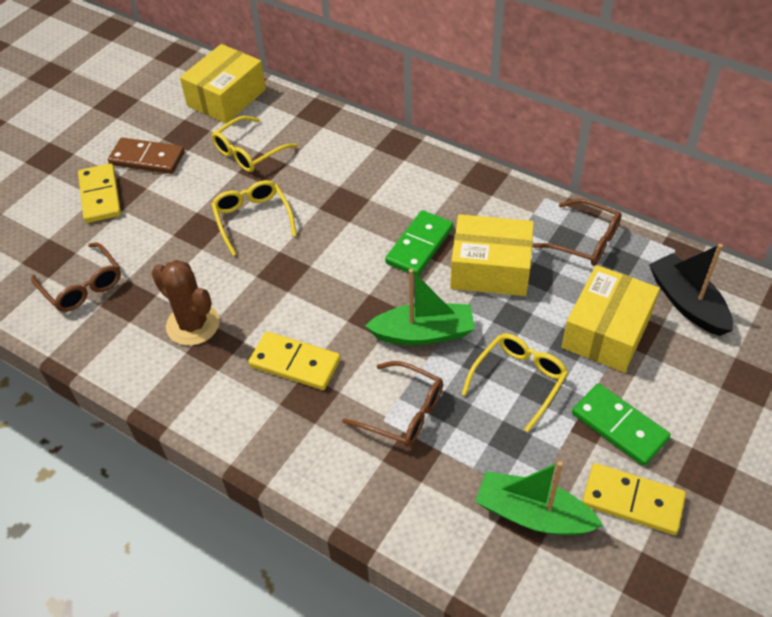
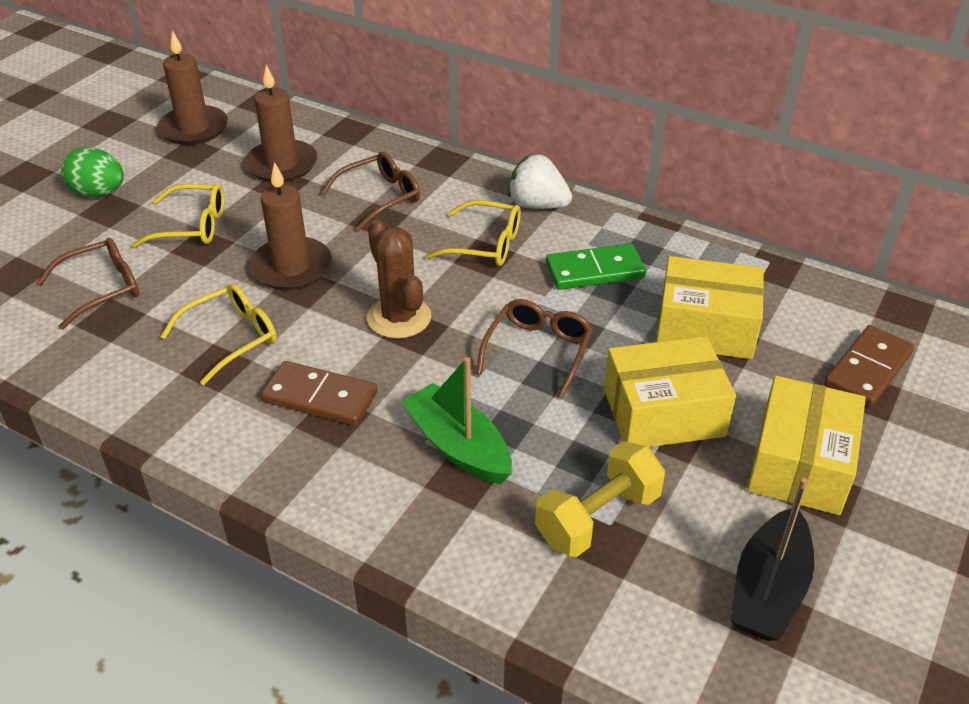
brown candle: 0 -> 3
brown domino: 1 -> 2
green boat: 2 -> 1
green domino: 2 -> 1
green egg: 0 -> 1
white strawberry: 0 -> 1
yellow domino: 3 -> 0
yellow dumbbell: 0 -> 1

